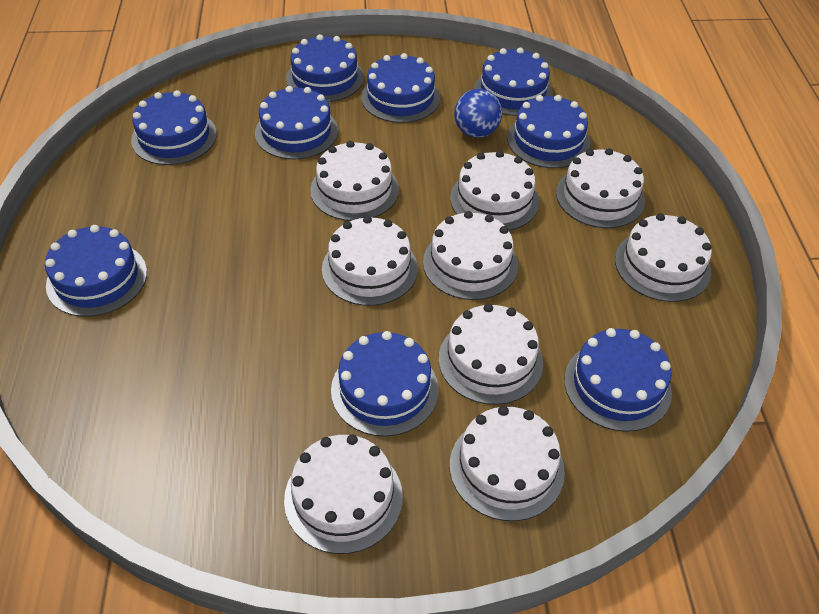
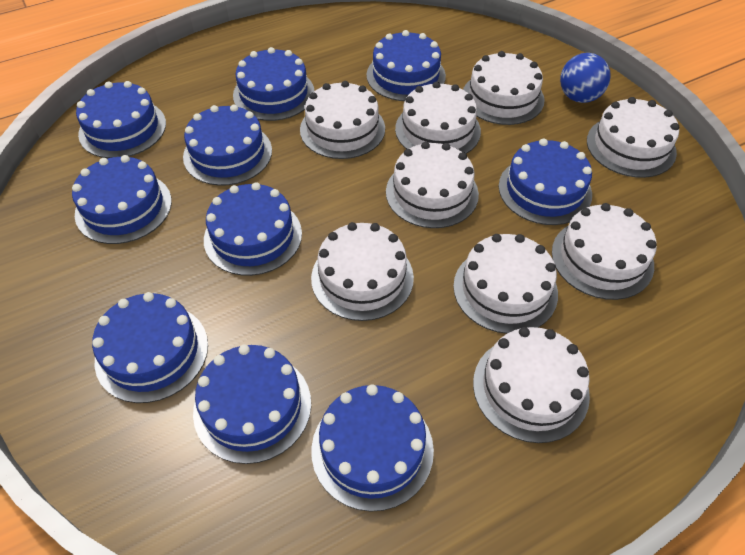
blue cake: 9 -> 10

